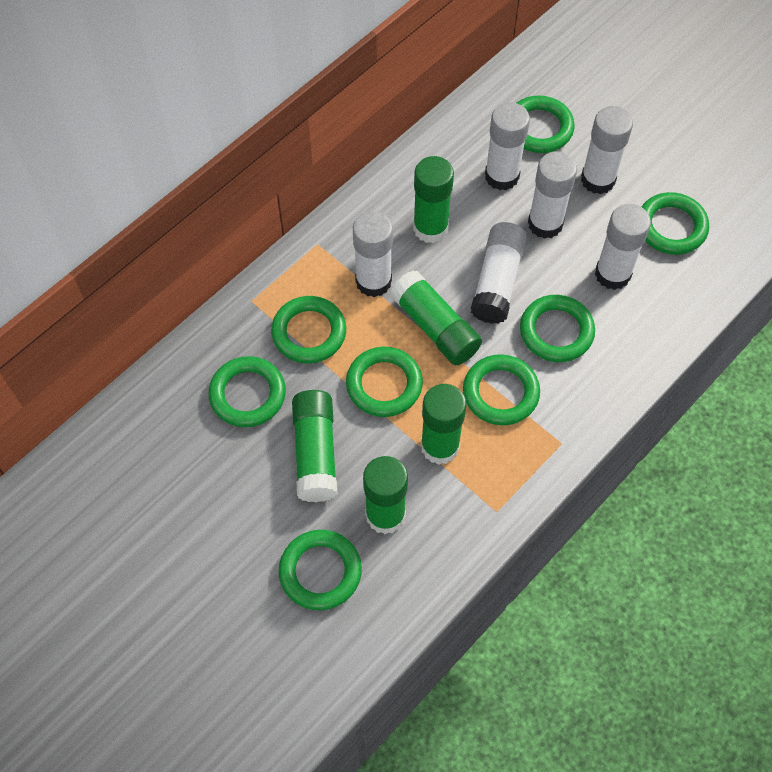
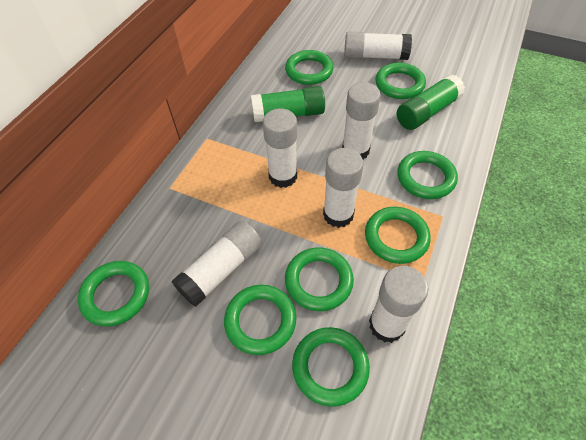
green glue stick: 5 -> 2

